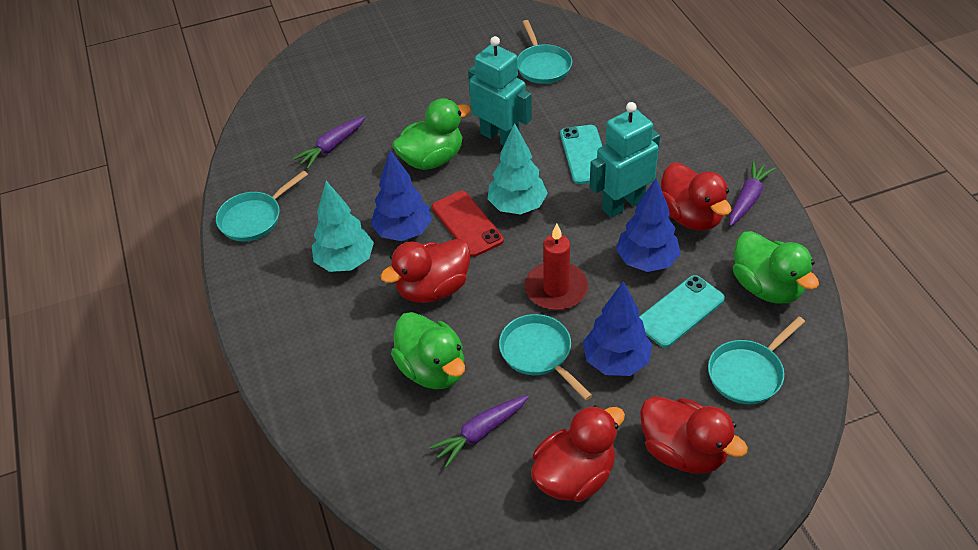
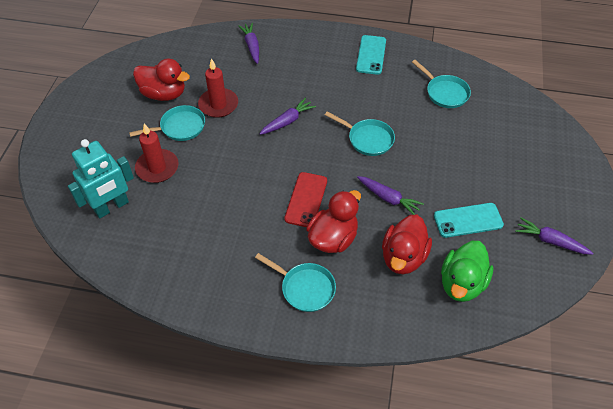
blue tree: 3 -> 0
green duck: 3 -> 1
purple carrot: 3 -> 4
red candle: 1 -> 2
red duck: 4 -> 3
turquoise robot: 2 -> 1
turquoise tree: 2 -> 0

